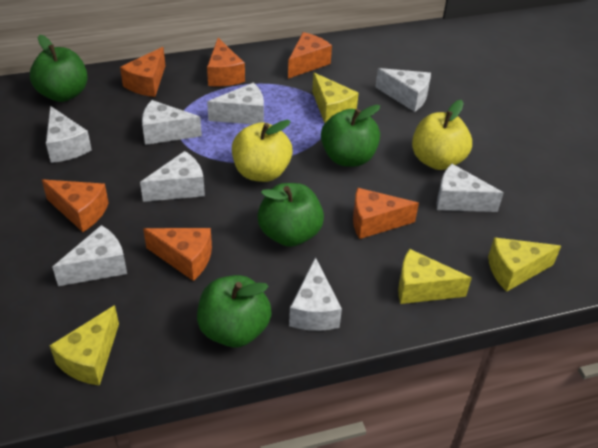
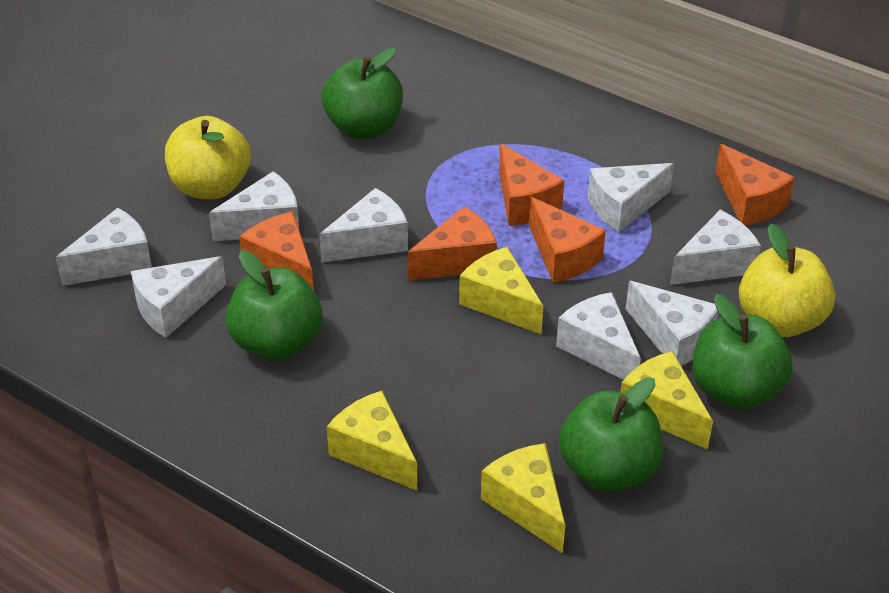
orange cheese: 6 -> 5

